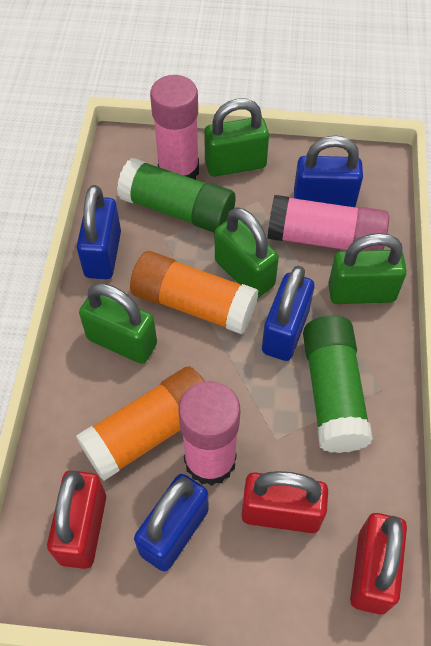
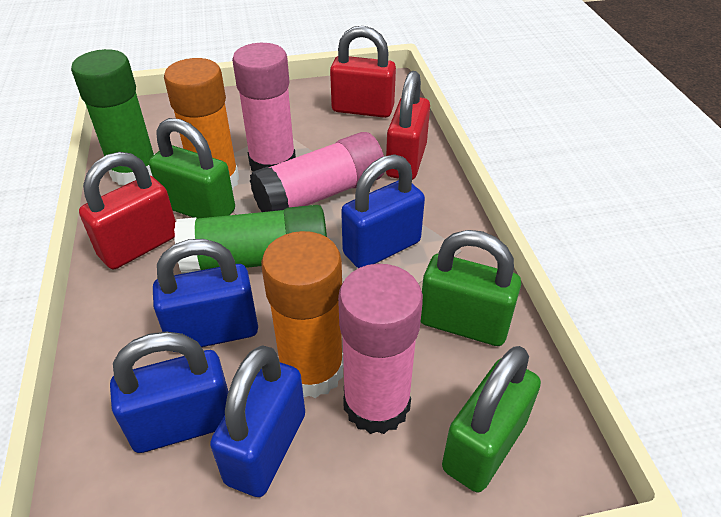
green padlock: 4 -> 3

